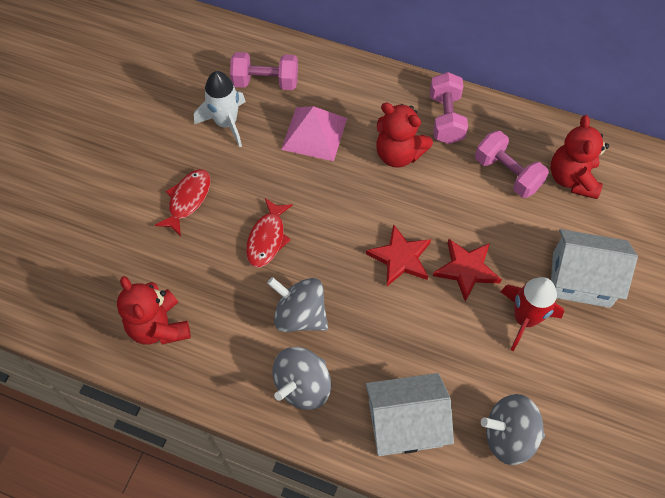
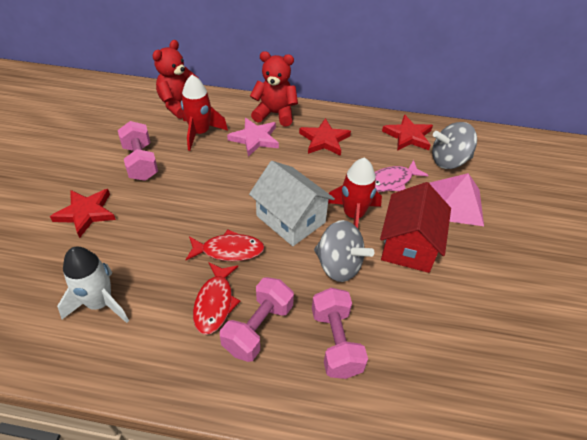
grey spinning top: 3 -> 2
pink fish: 0 -> 1
pink star: 0 -> 1
red house: 0 -> 1
red rocket: 1 -> 2
red star: 2 -> 3
red teddy bear: 3 -> 2
white house: 2 -> 1

